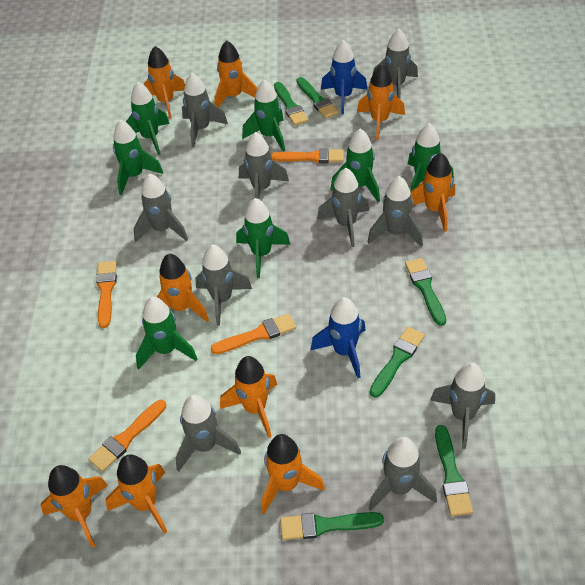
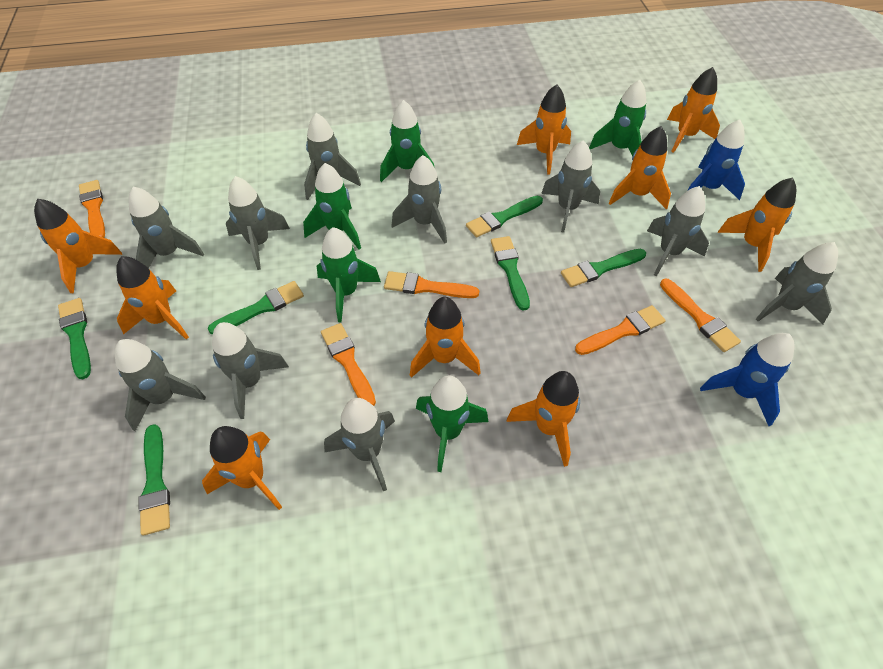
green rocket: 7 -> 5
orange brush: 4 -> 5

